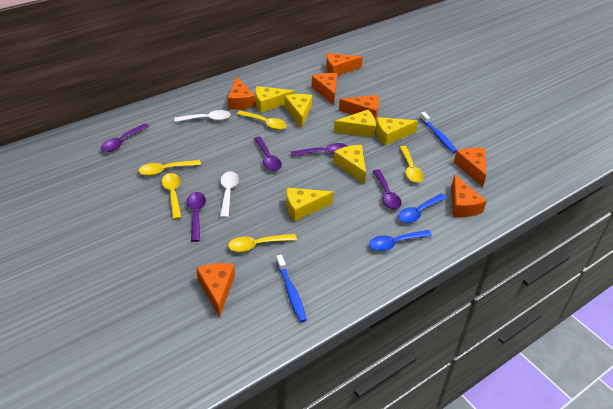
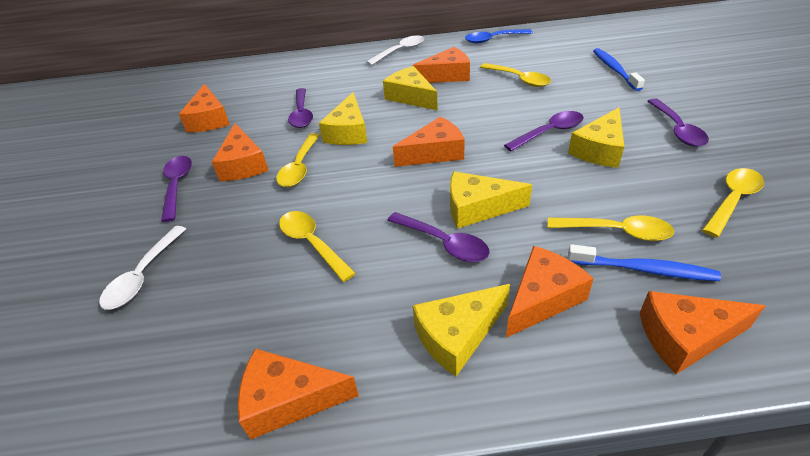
blue spoon: 2 -> 1
yellow cheese: 6 -> 5

